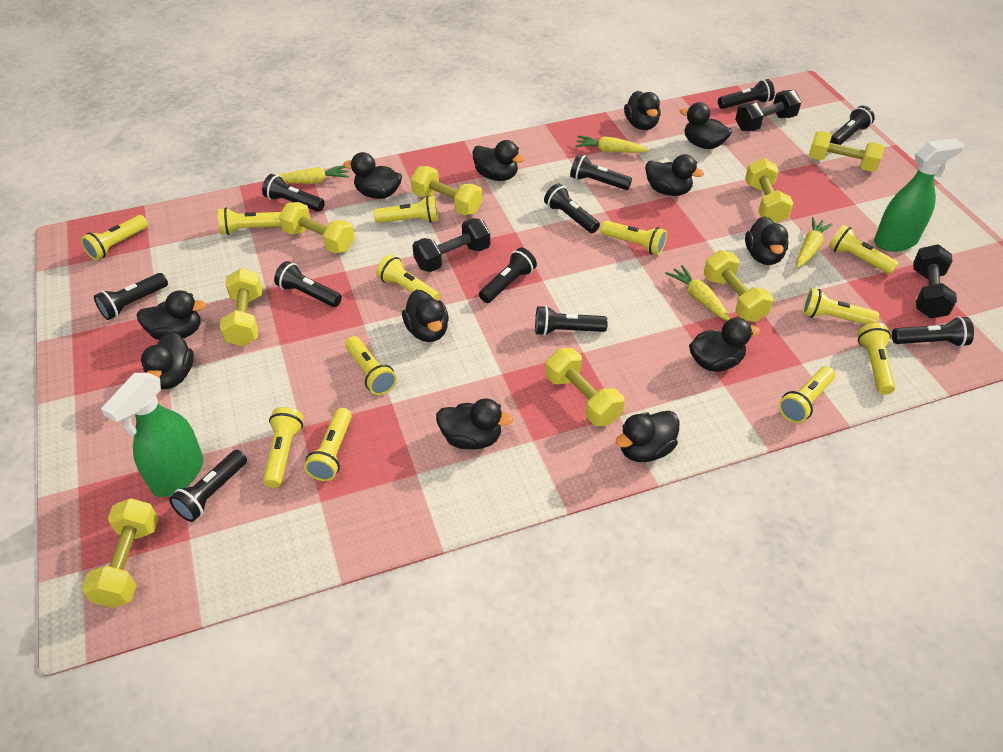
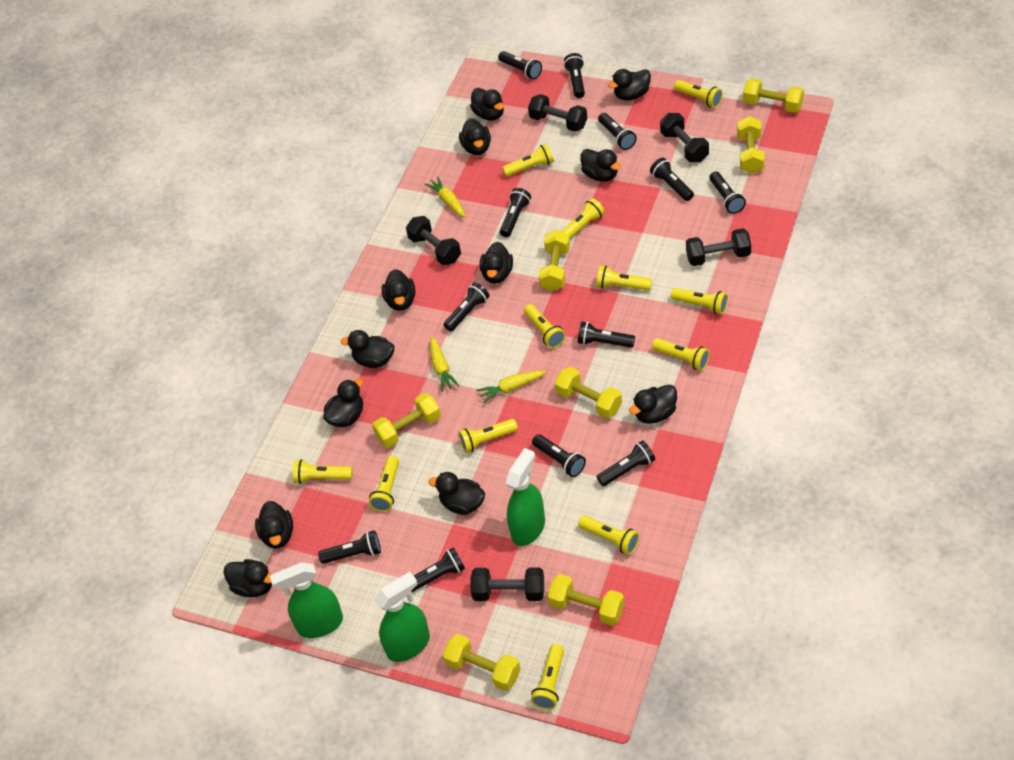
black dumbbell: 3 -> 5
black flashlight: 11 -> 12
green spray bottle: 2 -> 3
yellow carrot: 4 -> 3
yellow dumbbell: 8 -> 7

